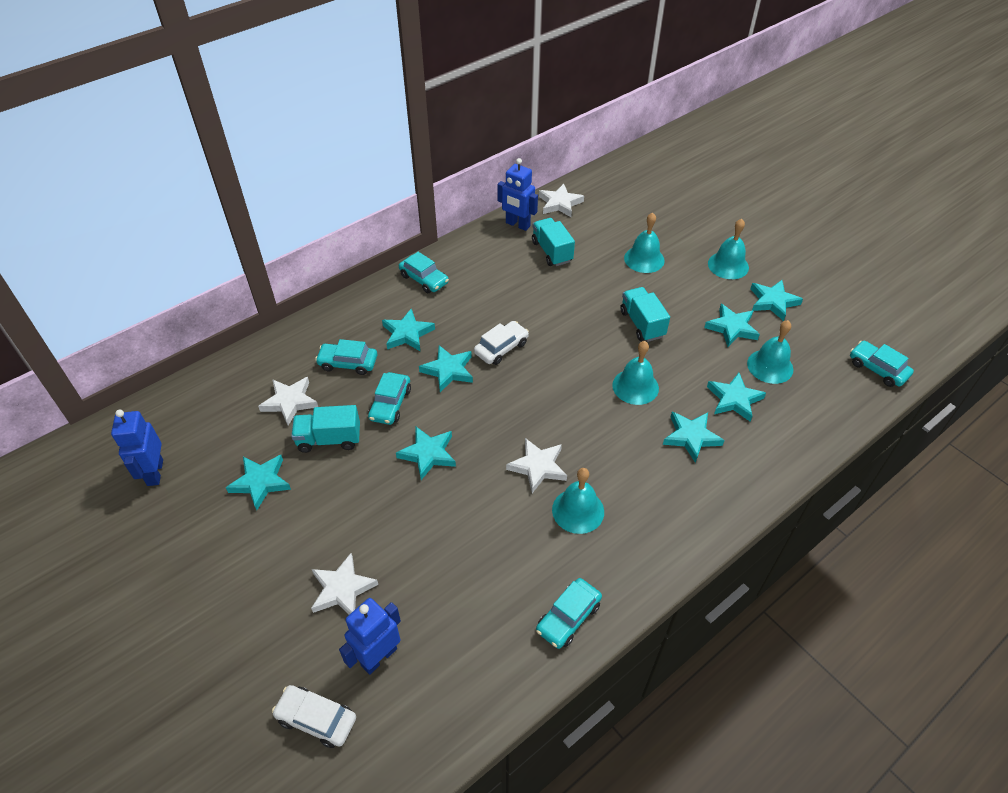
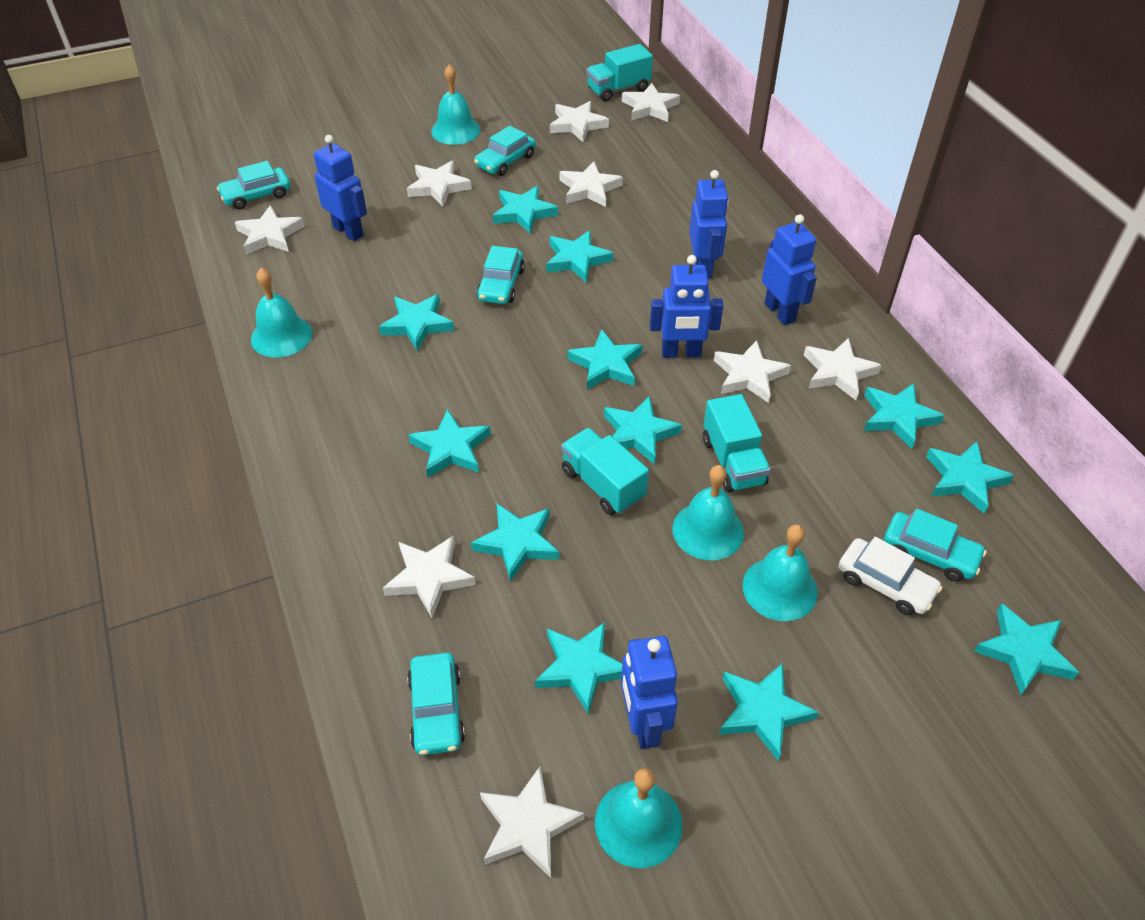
blue robot: 3 -> 5
turquoise star: 8 -> 12
white car: 2 -> 1
white star: 4 -> 9

